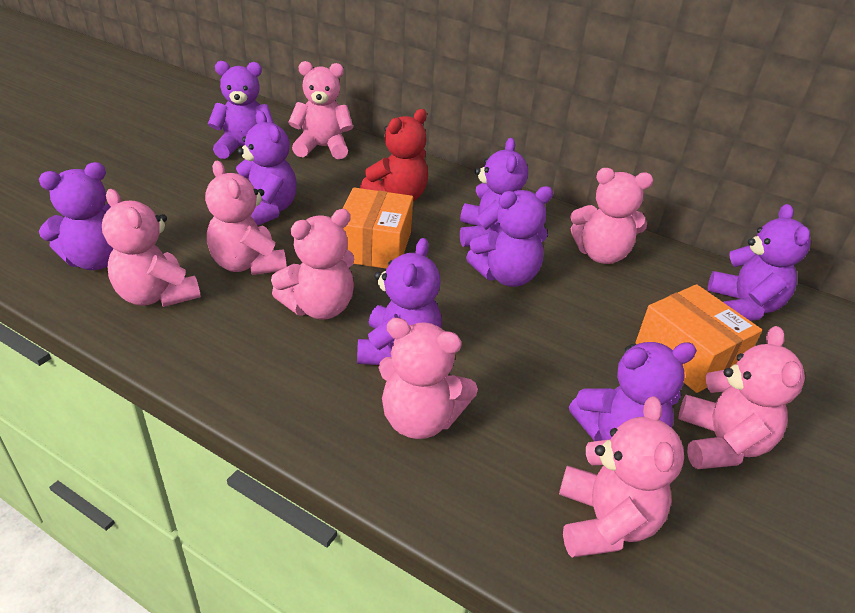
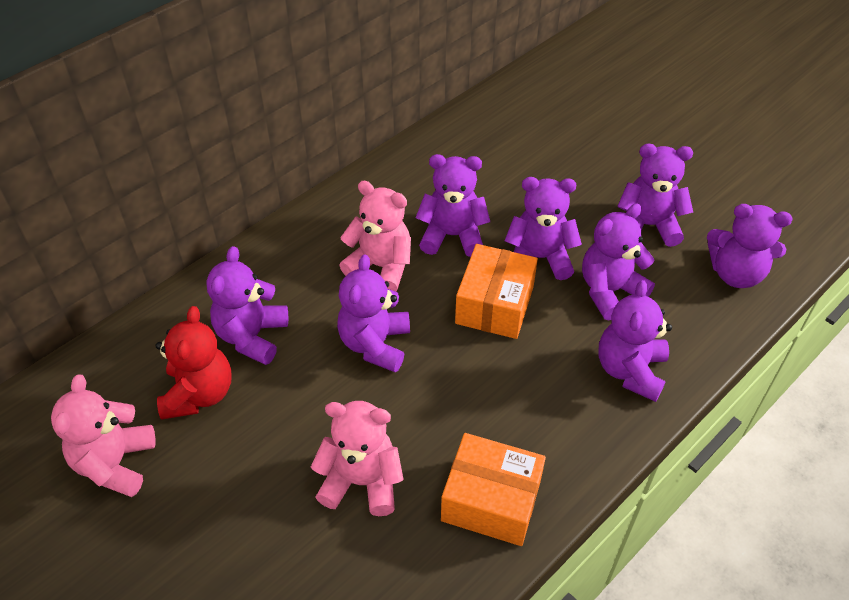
pink teddy bear: 8 -> 3

